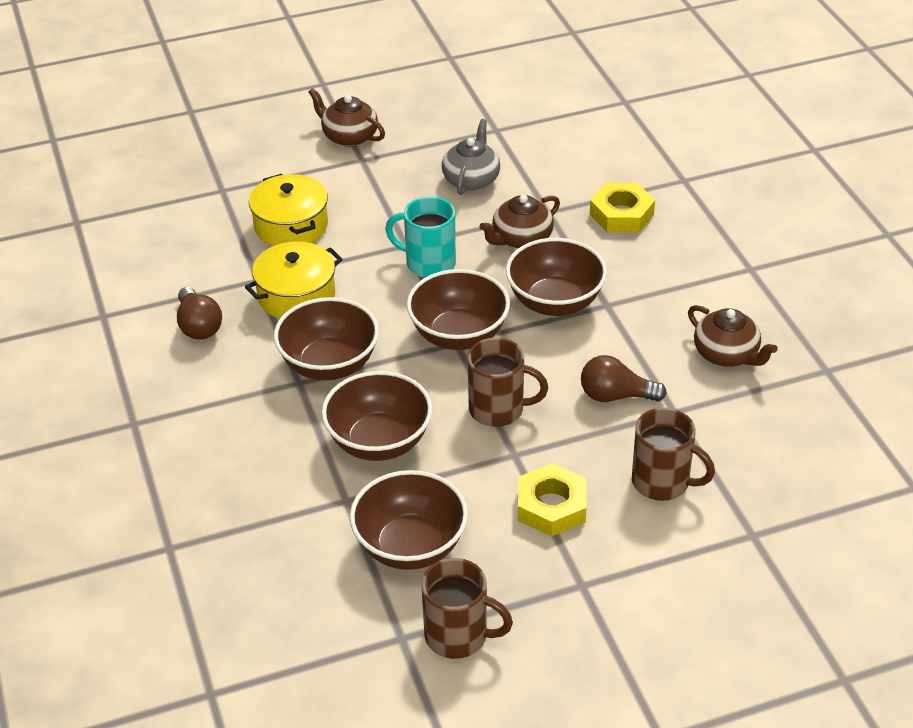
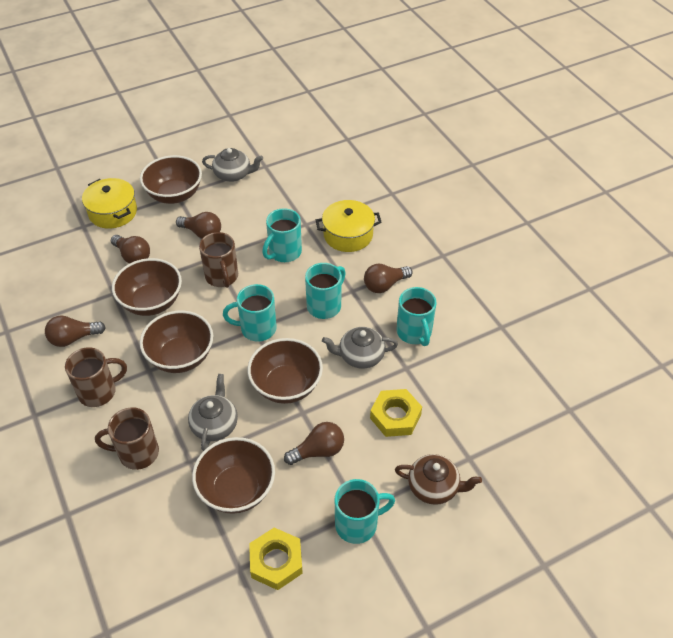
brown light bulb: 2 -> 5
brown teapot: 3 -> 1
grey teapot: 1 -> 3
turquoise mug: 1 -> 5

